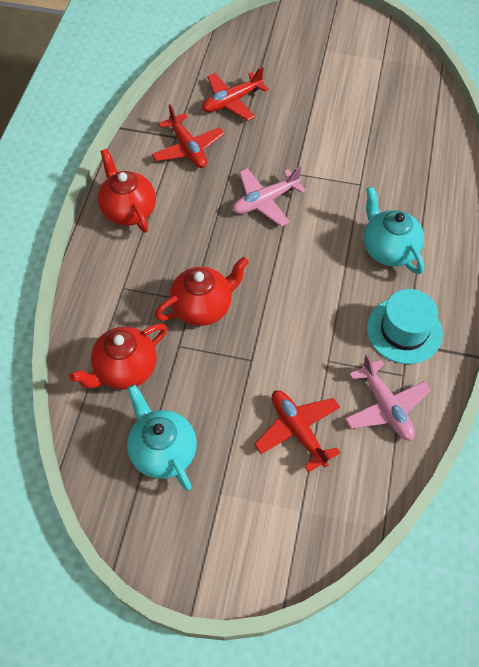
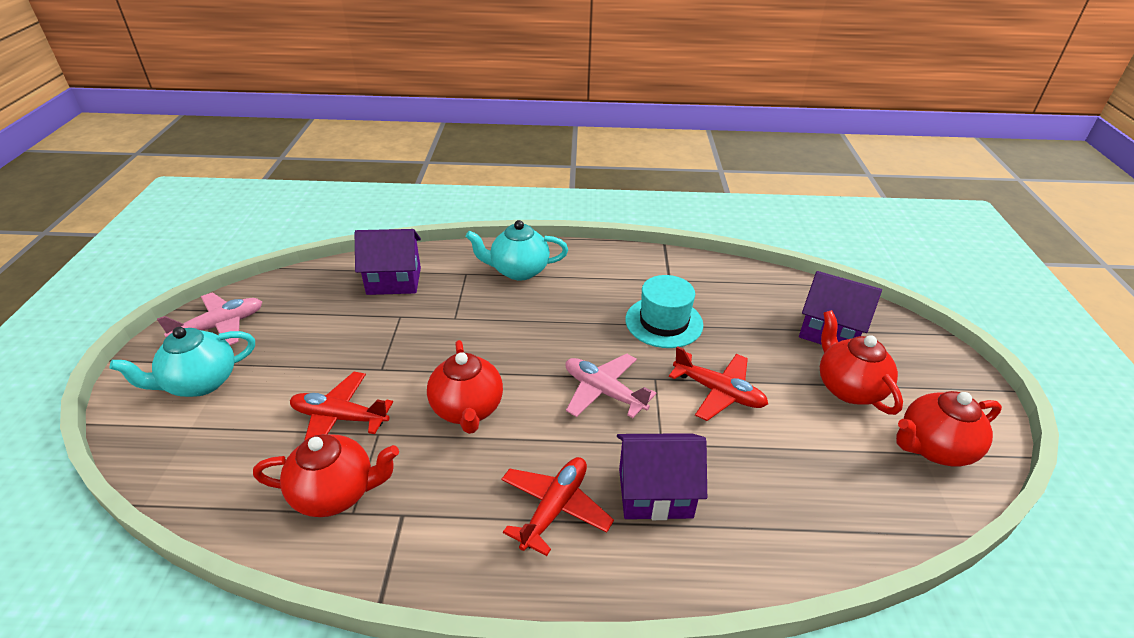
purple house: 0 -> 3
red teapot: 3 -> 4

